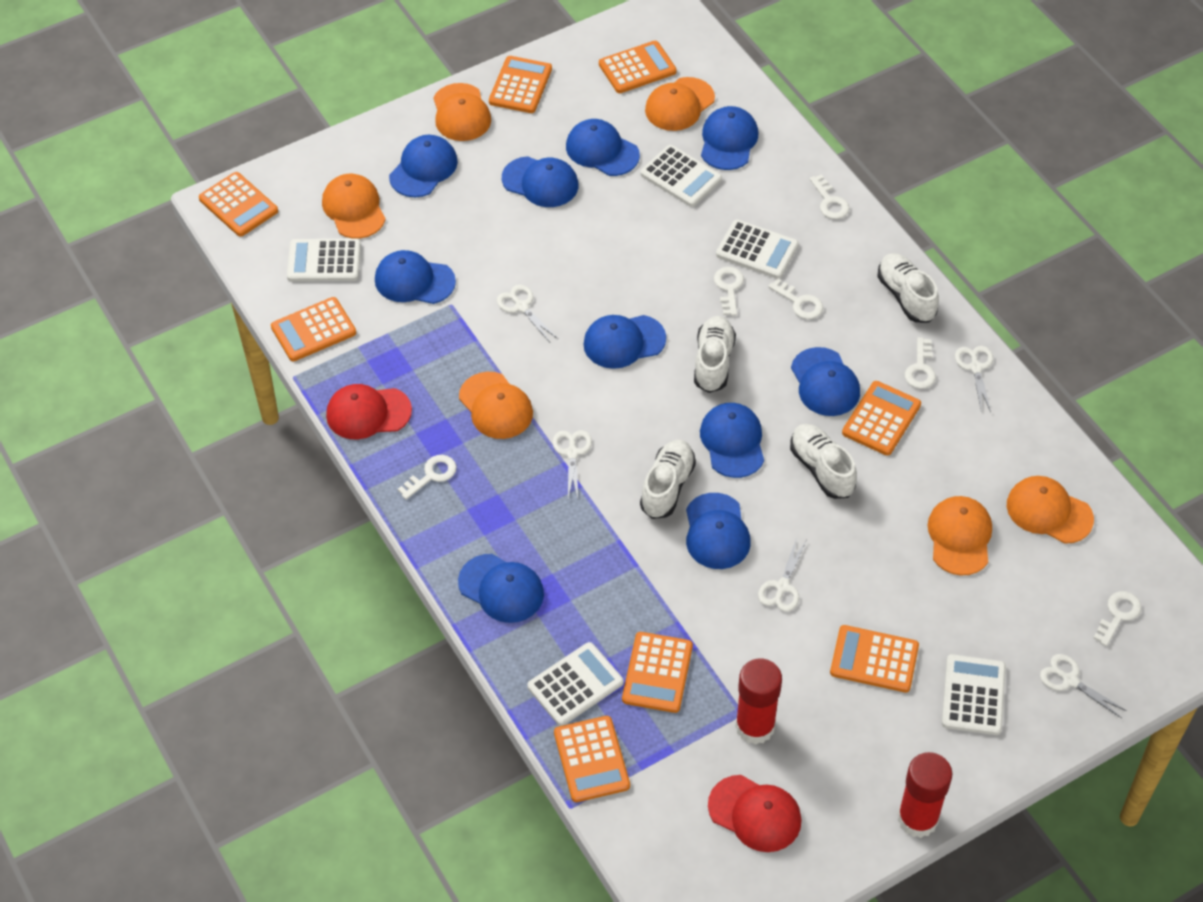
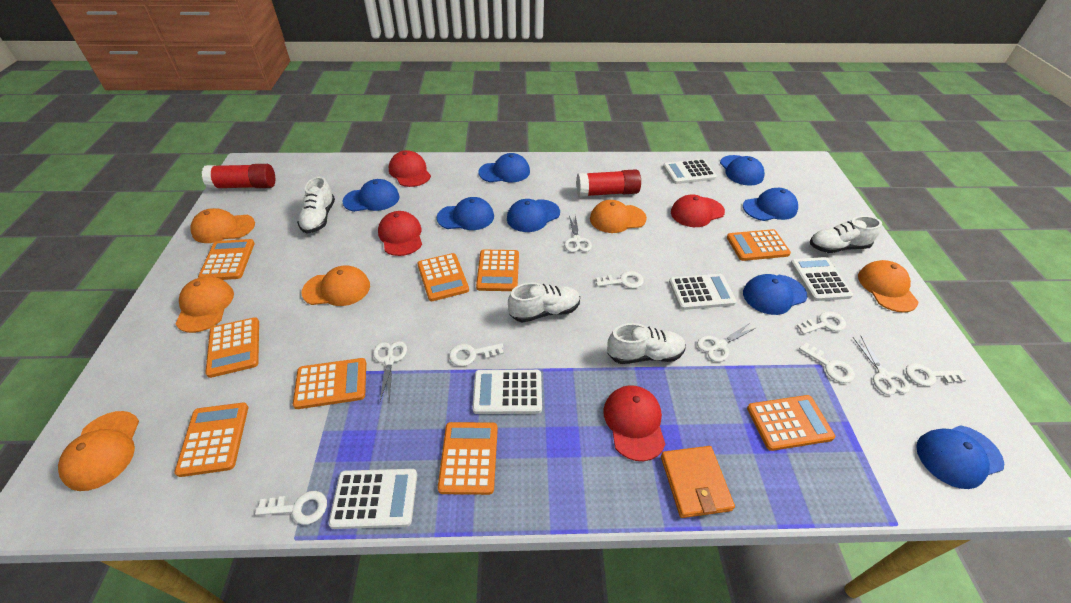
blue cap: 10 -> 8
orange calculator: 8 -> 9
orange wallet: 0 -> 1
red cap: 2 -> 4
white scissors: 5 -> 4

